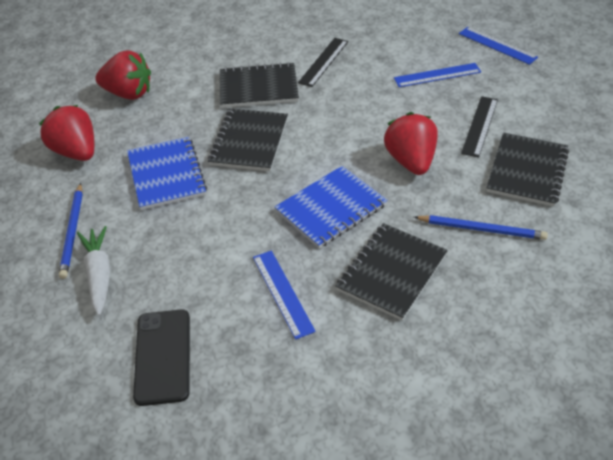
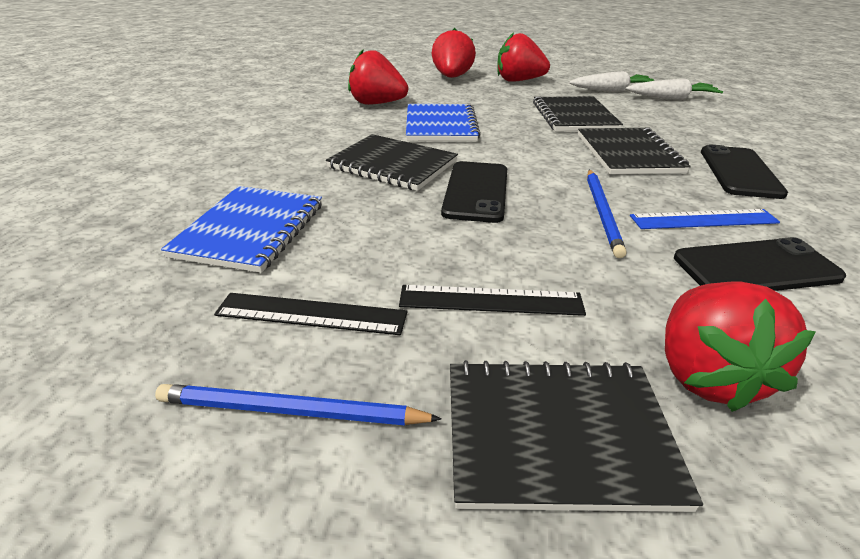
black phone: 1 -> 3
blue ruler: 3 -> 1
red strawberry: 3 -> 4
white carrot: 1 -> 2

